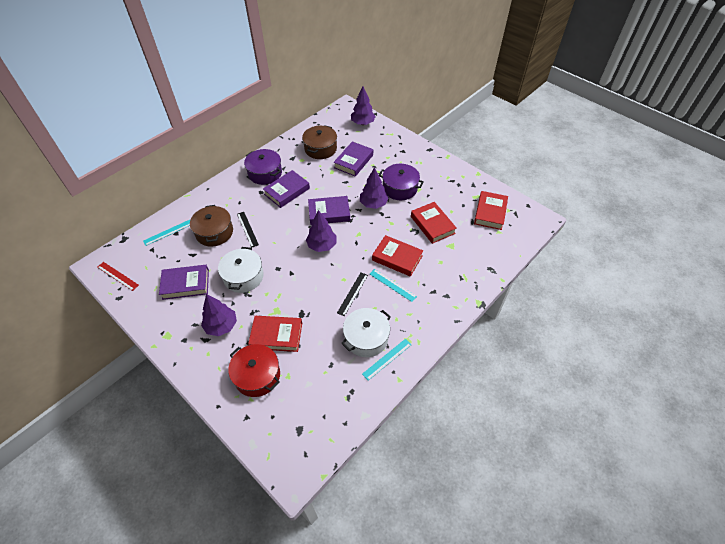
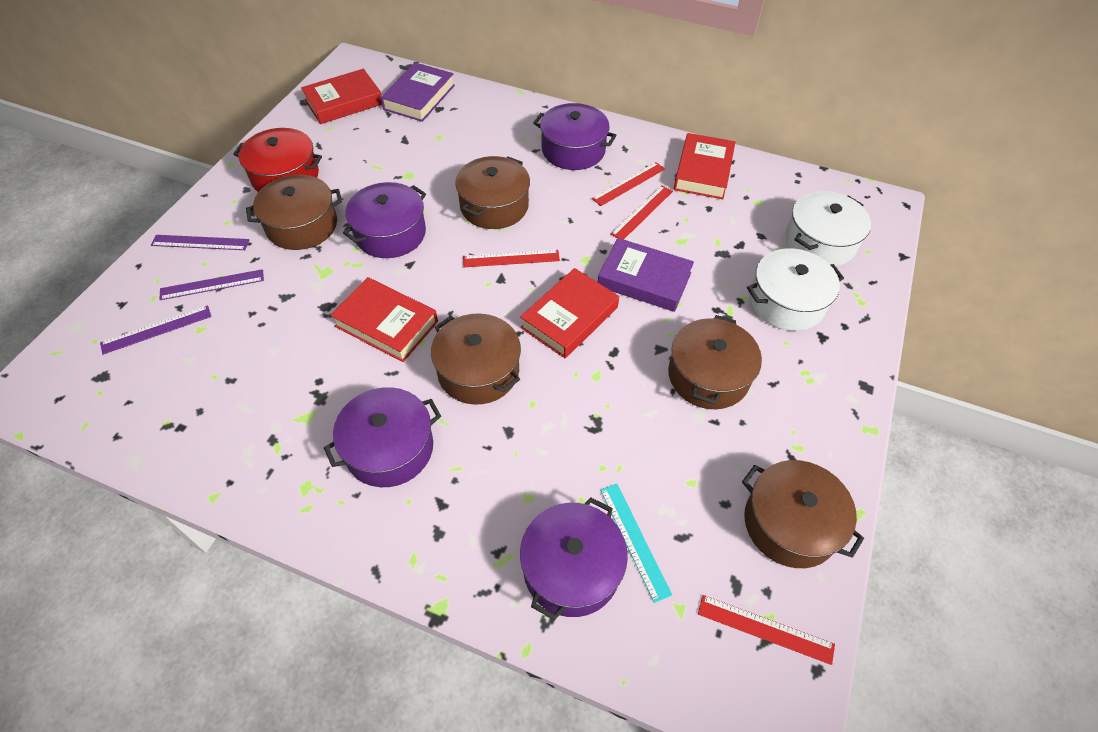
black ruler: 2 -> 0
brown pot: 2 -> 5
purple book: 4 -> 2
purple pot: 2 -> 4
purple ruler: 0 -> 3
purple tree: 4 -> 0
red ruler: 1 -> 4
turquoise ruler: 3 -> 1

